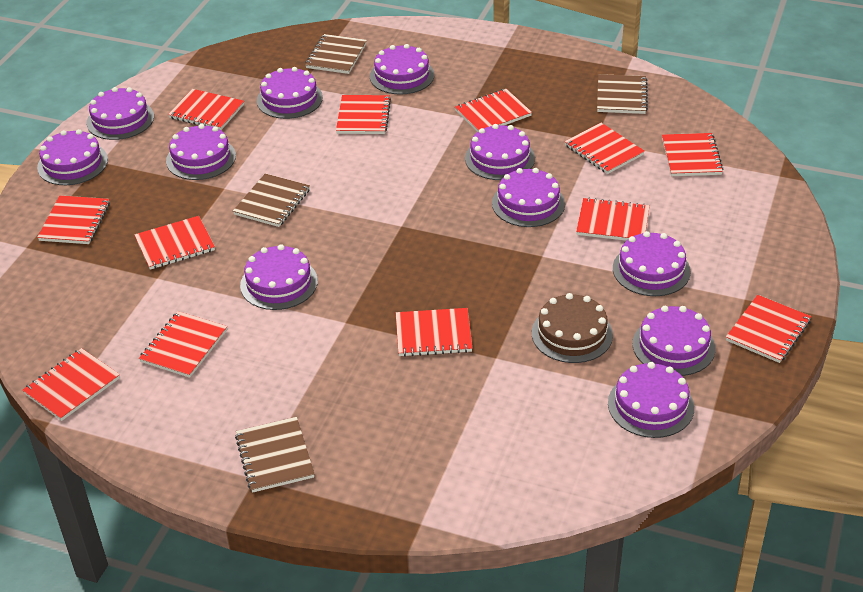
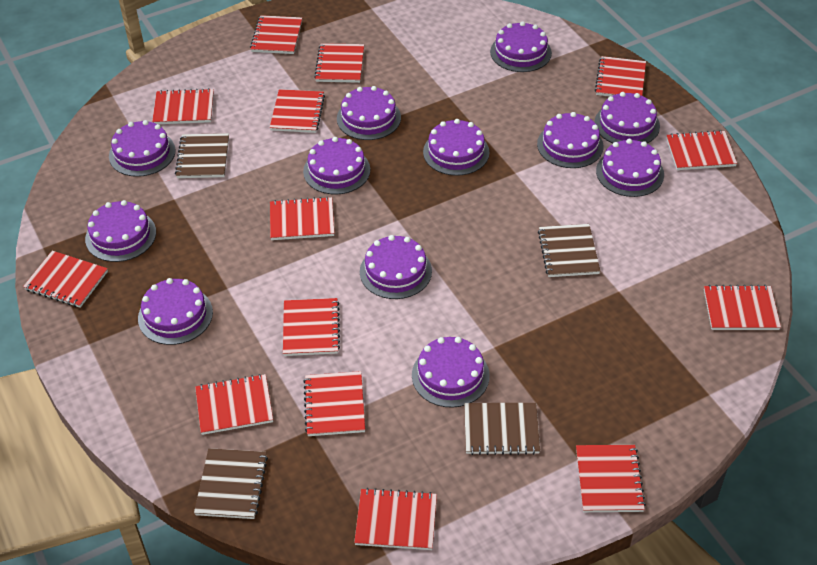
brown cake: 1 -> 0
purple cake: 11 -> 12
red notebook: 12 -> 14

